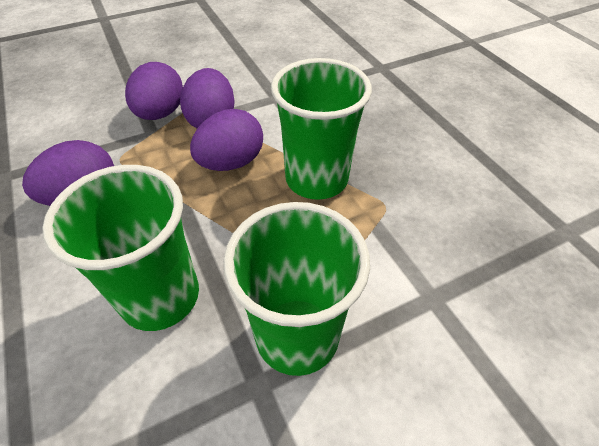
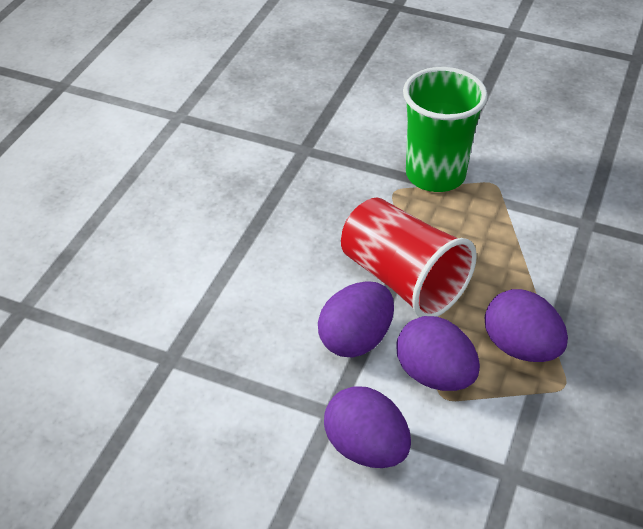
green cup: 3 -> 1
red cup: 0 -> 1

